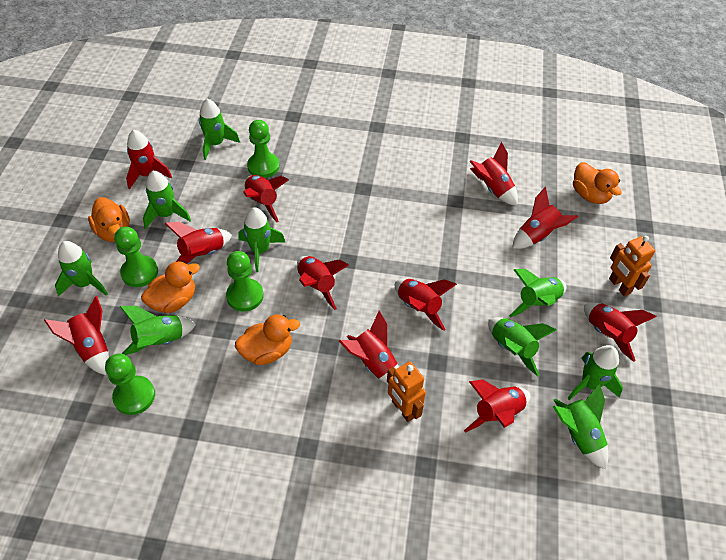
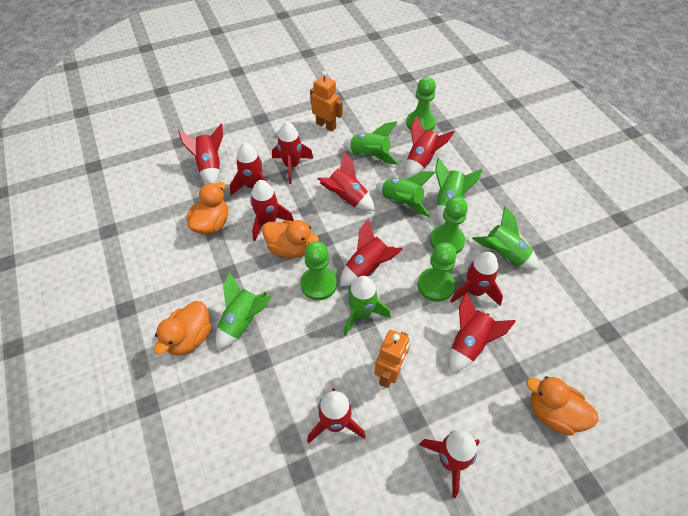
green rocket: 9 -> 6

